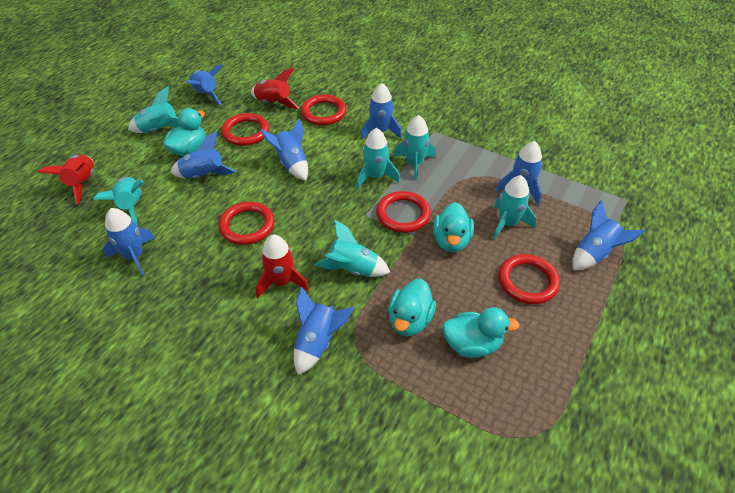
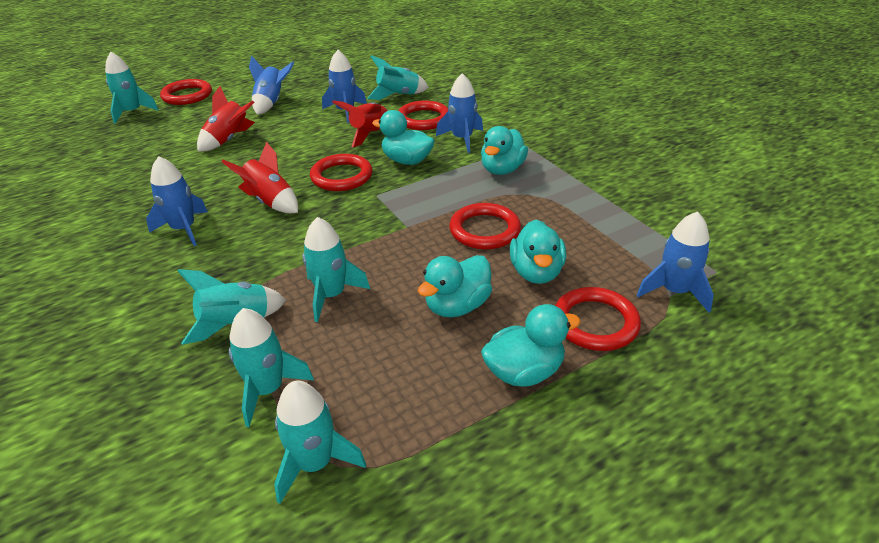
blue rocket: 8 -> 5
turquoise duck: 4 -> 5

